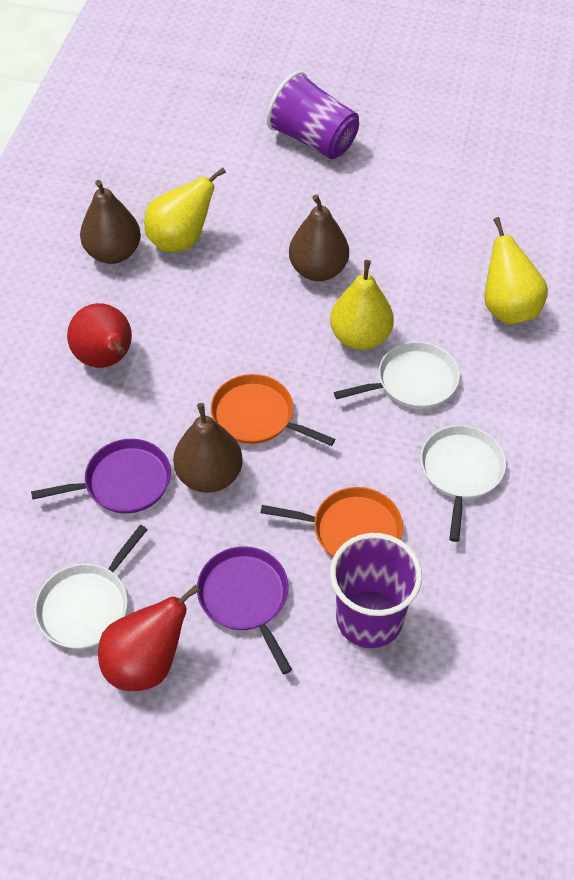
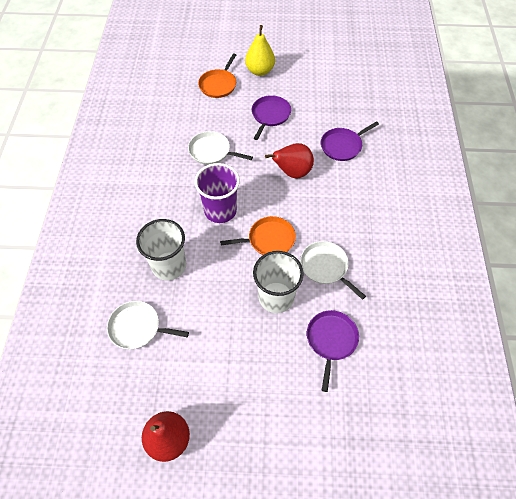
brown pear: 3 -> 0
purple cup: 2 -> 1
purple pan: 2 -> 3
white cup: 0 -> 2
yellow pear: 3 -> 1

